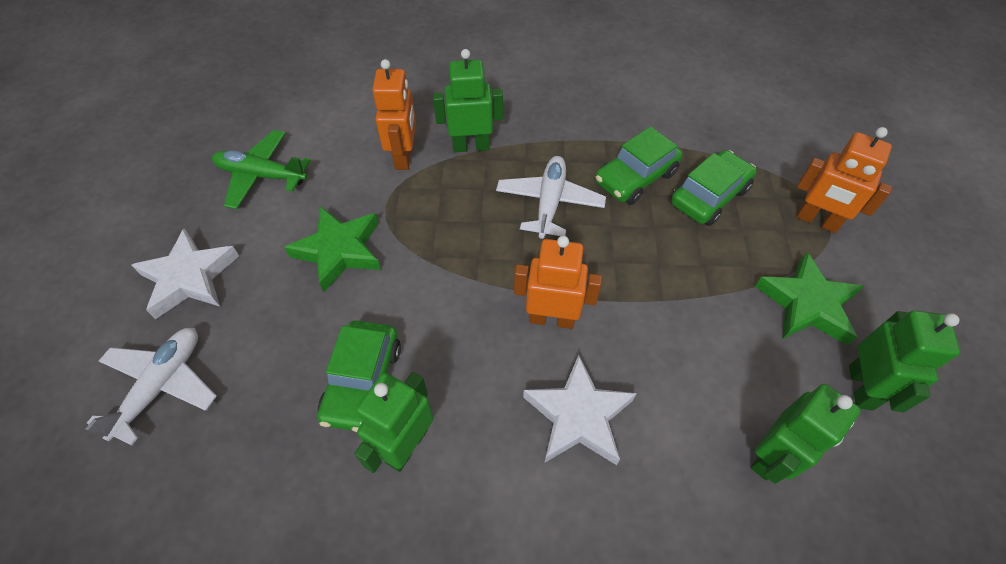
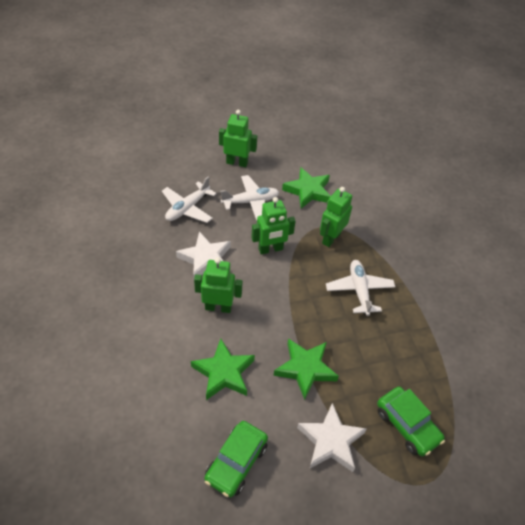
green car: 3 -> 2
green plane: 1 -> 0
green star: 2 -> 3
orange robot: 3 -> 0
white plane: 2 -> 3

